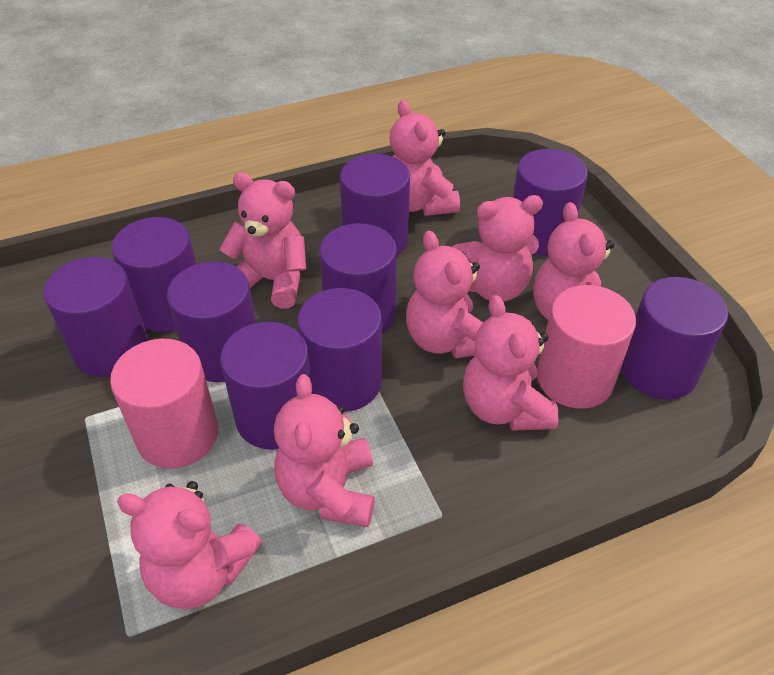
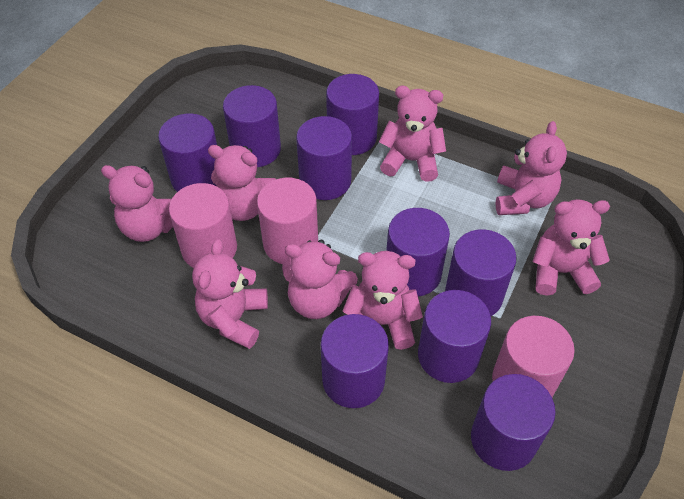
pink cylinder: 2 -> 3

